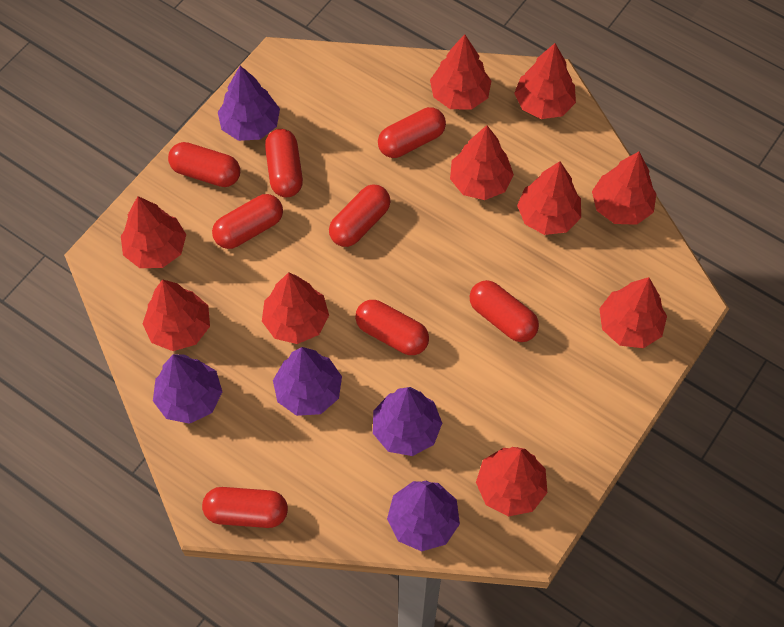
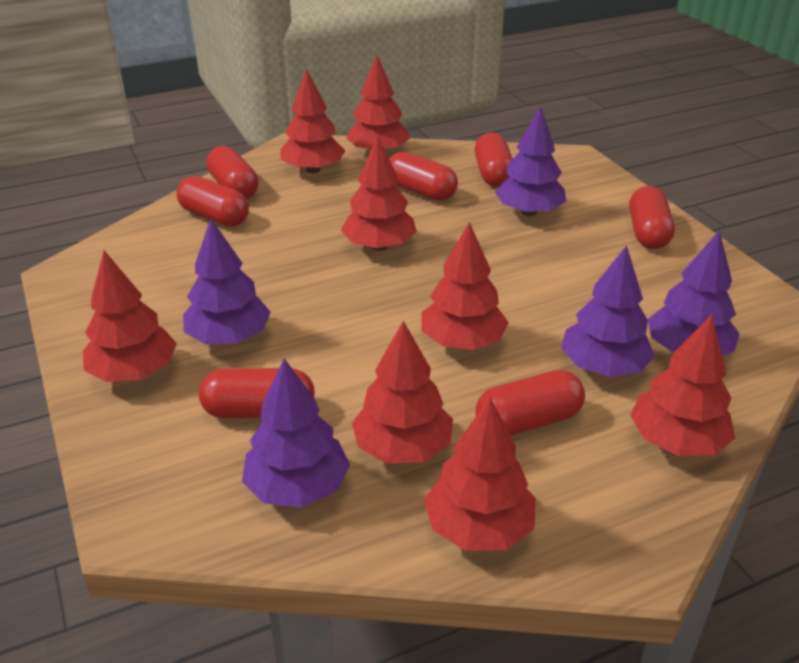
red capsule: 8 -> 7
red tree: 10 -> 8

